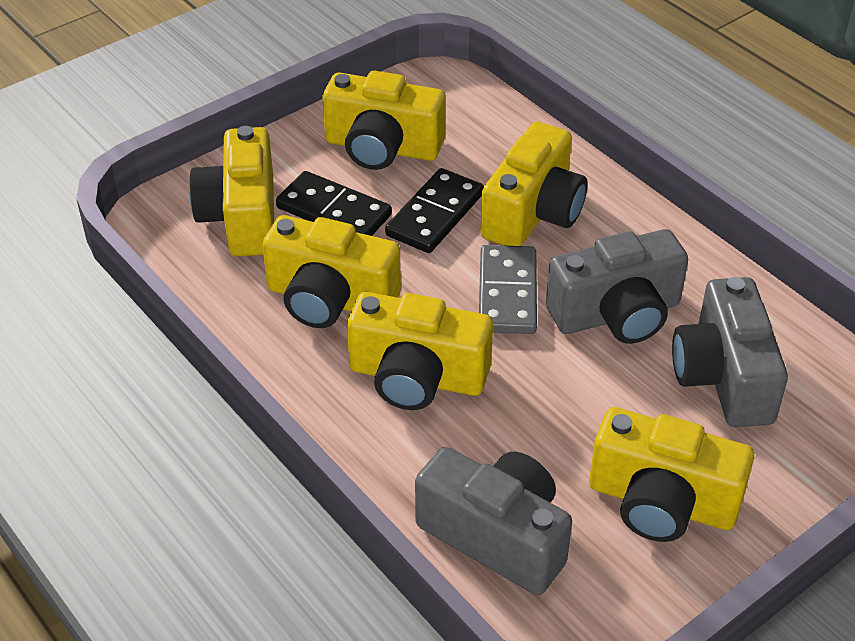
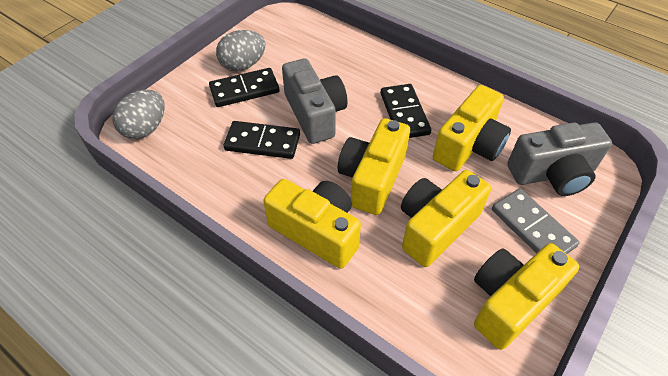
black domino: 2 -> 3
grey camera: 3 -> 2
grey egg: 0 -> 2
yellow camera: 6 -> 5

